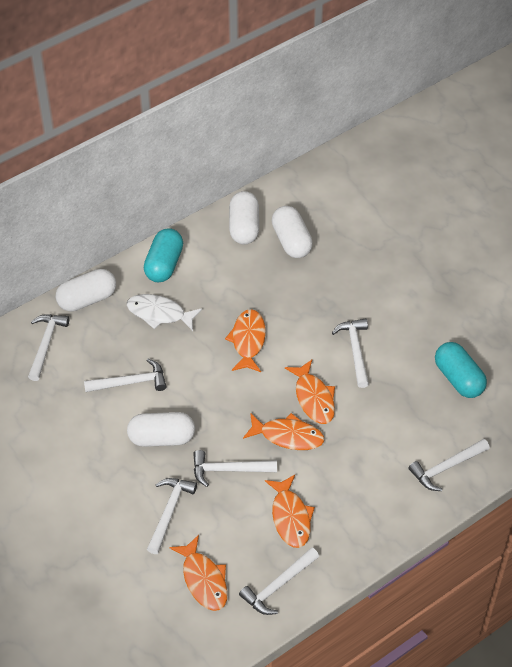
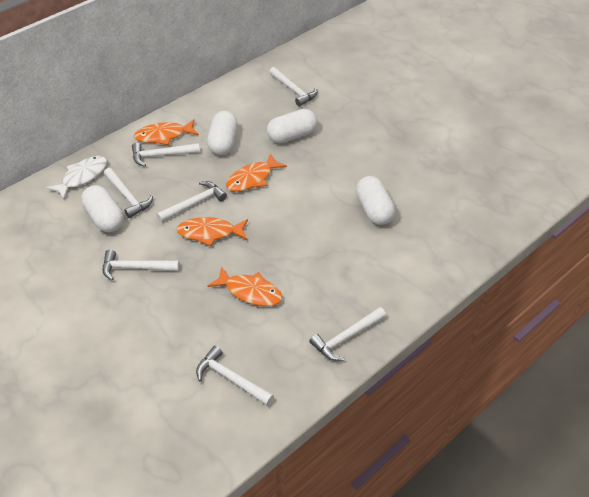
orange fish: 5 -> 4
turquoise capsule: 2 -> 0

